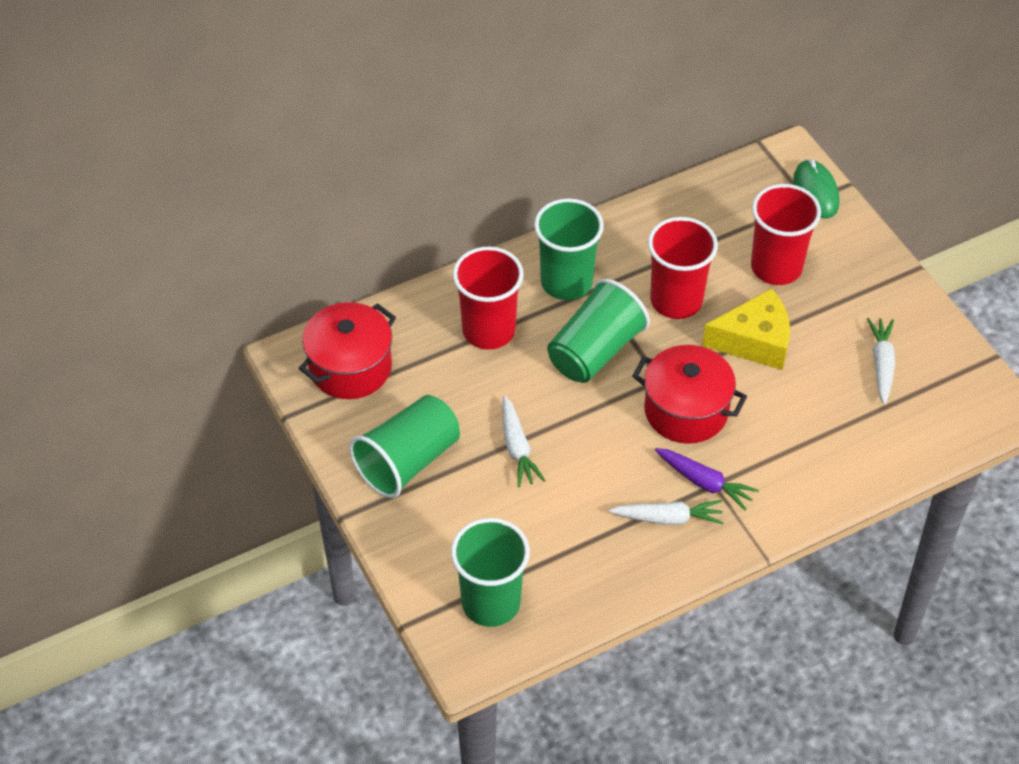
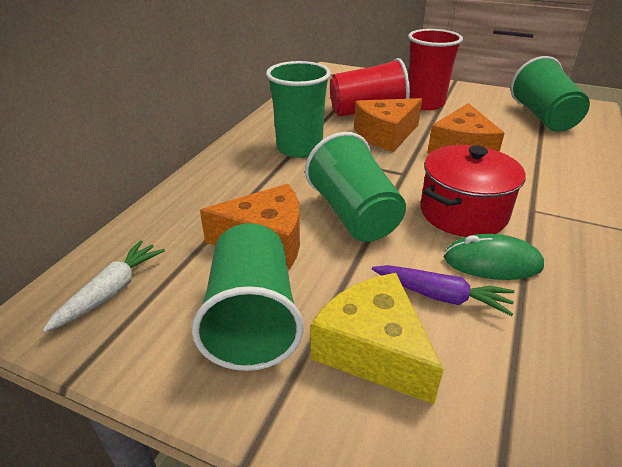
orange cheese: 0 -> 3
red cup: 3 -> 2
red pot: 2 -> 1
white carrot: 3 -> 1

